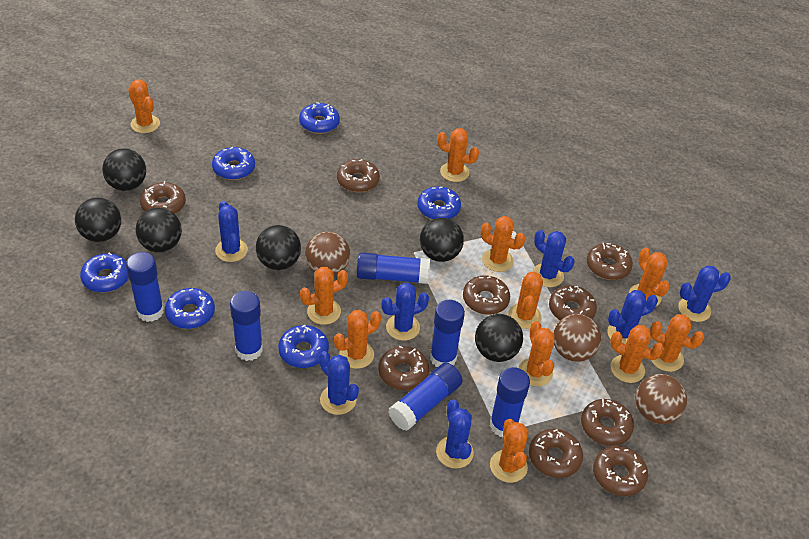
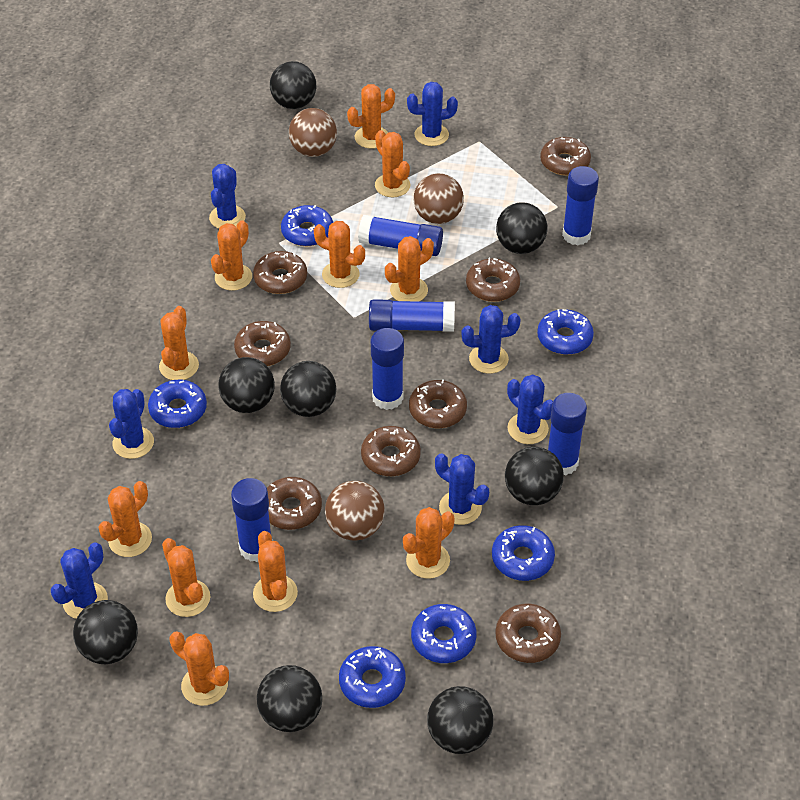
black ball: 6 -> 8
brown donut: 9 -> 8

